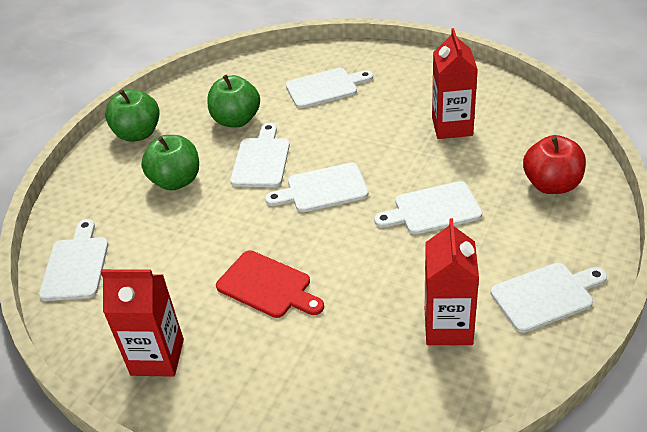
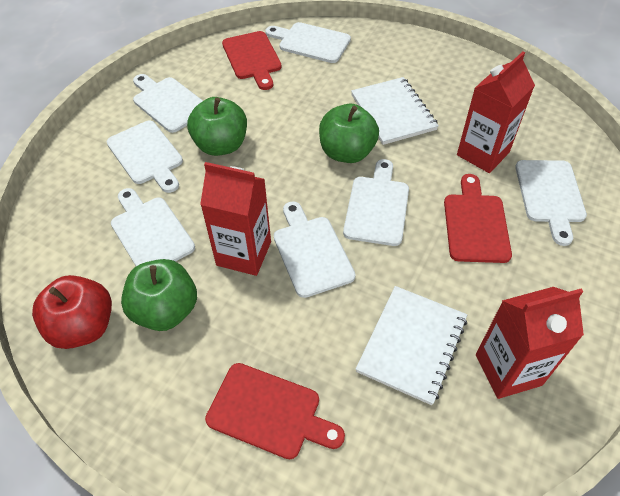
red cutting board: 1 -> 3
white cutting board: 6 -> 7
white notebook: 0 -> 2

